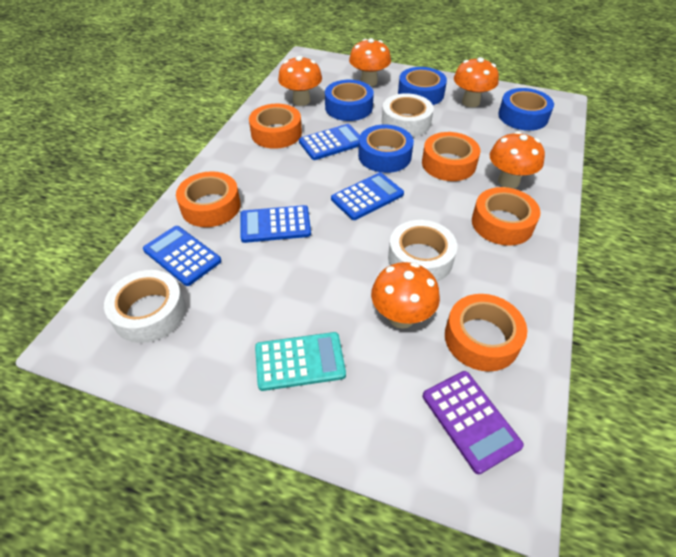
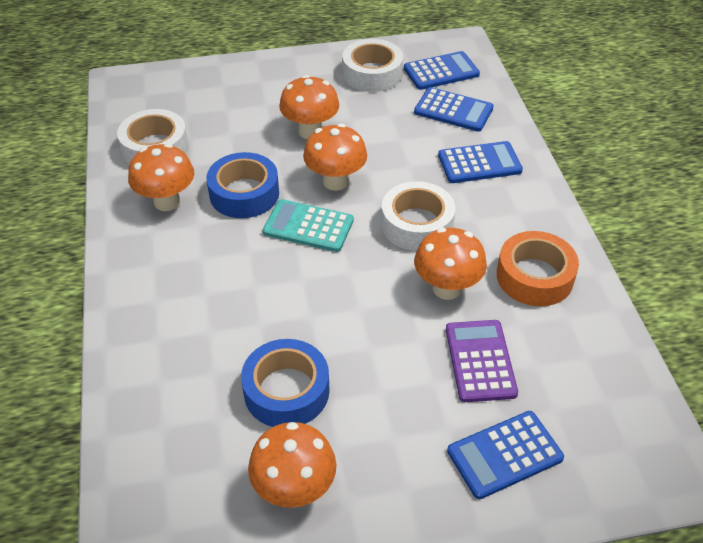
blue tape: 4 -> 2
orange tape: 5 -> 1

